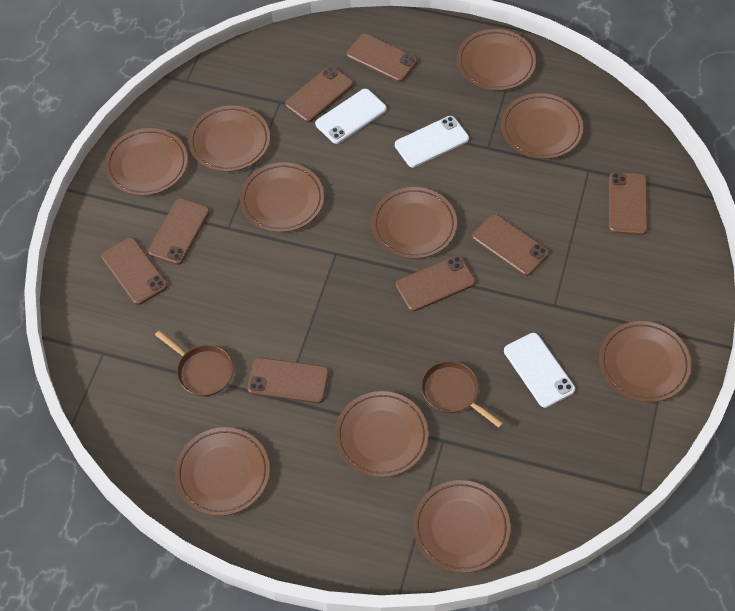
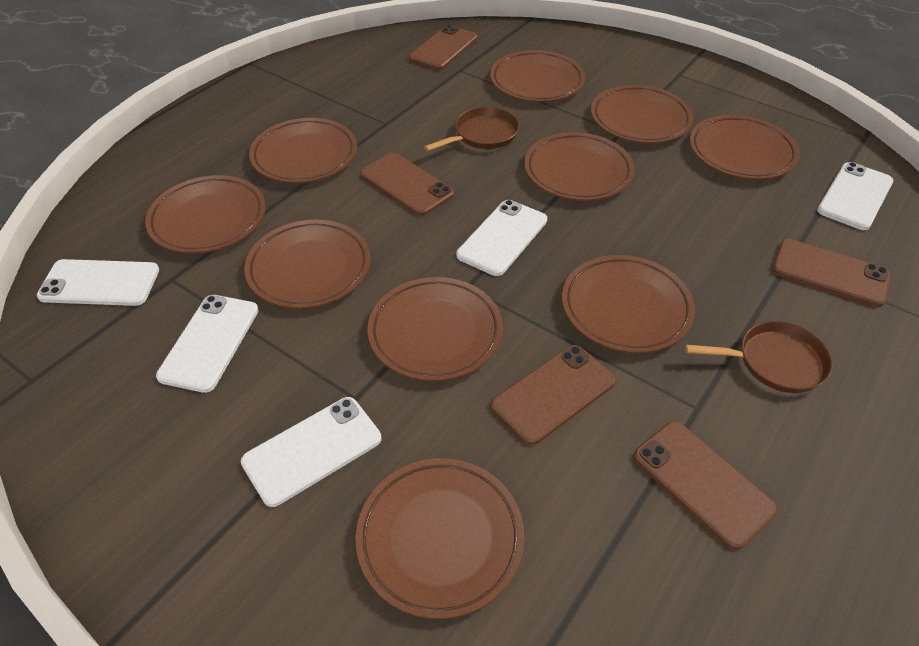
brown phone: 8 -> 5
white phone: 3 -> 5

